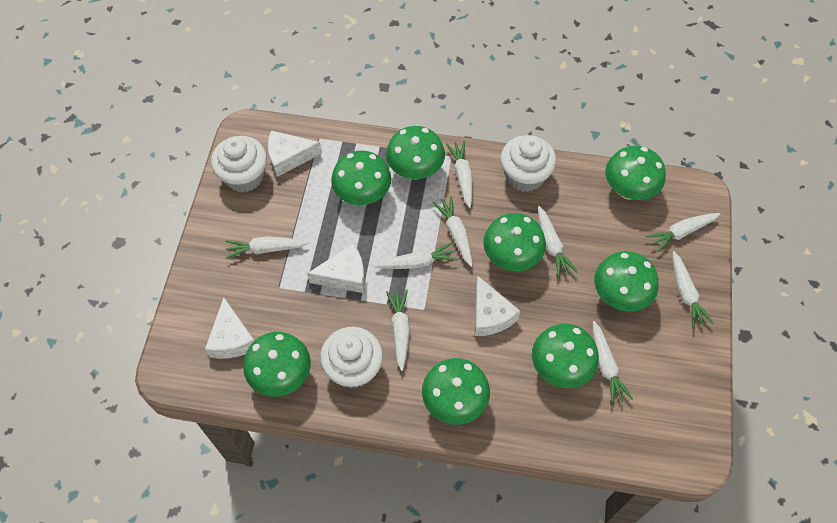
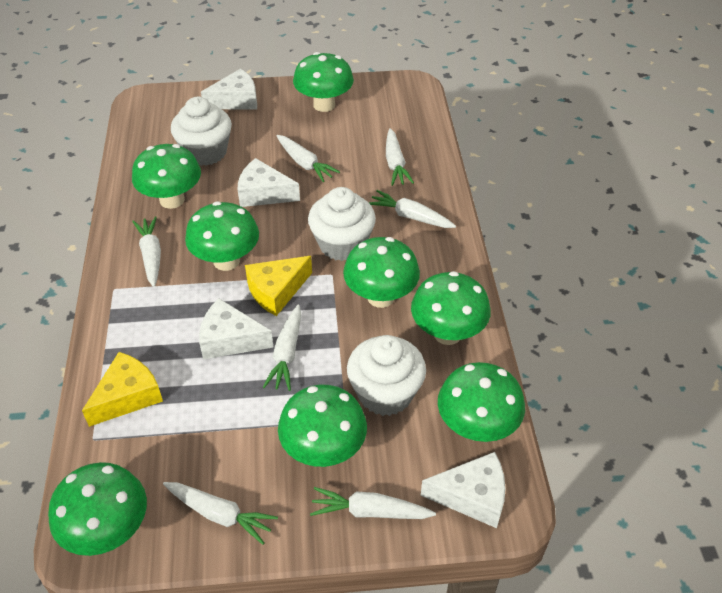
white carrot: 9 -> 7
yellow cheese: 0 -> 2

